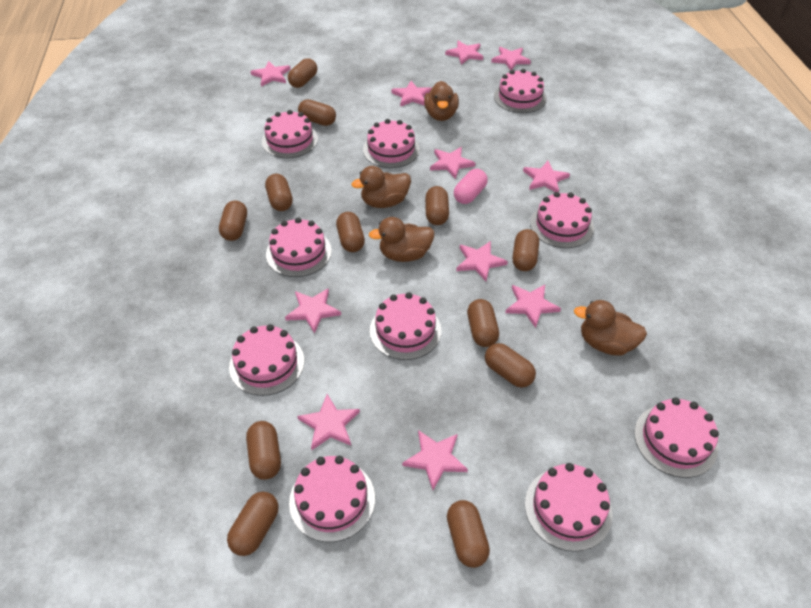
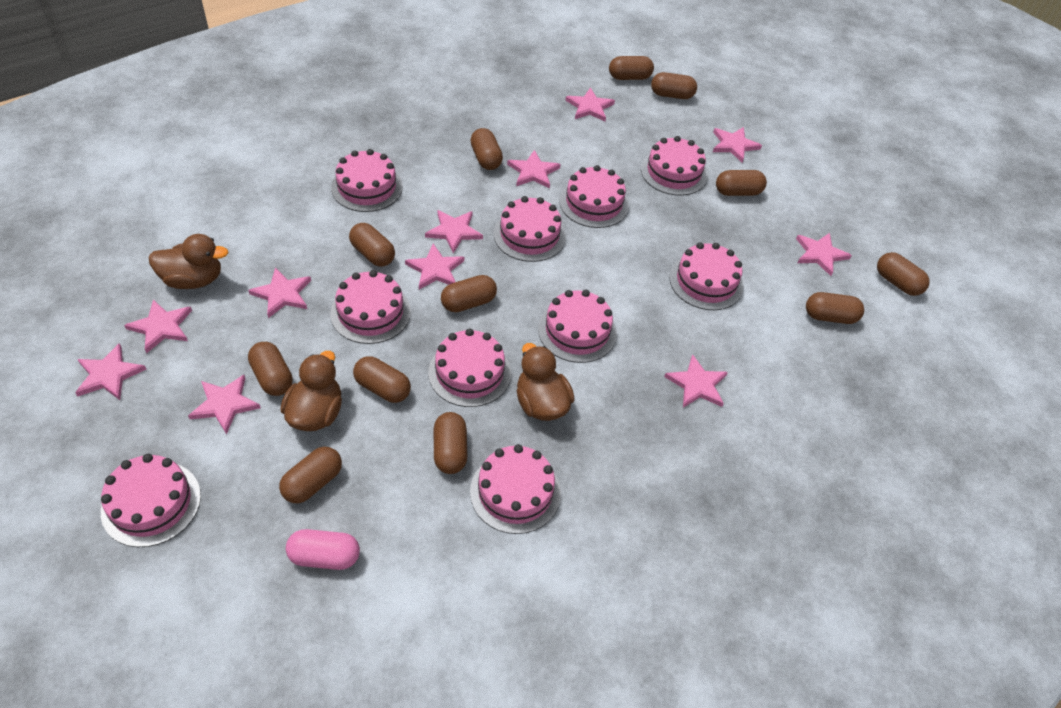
brown duck: 4 -> 3

